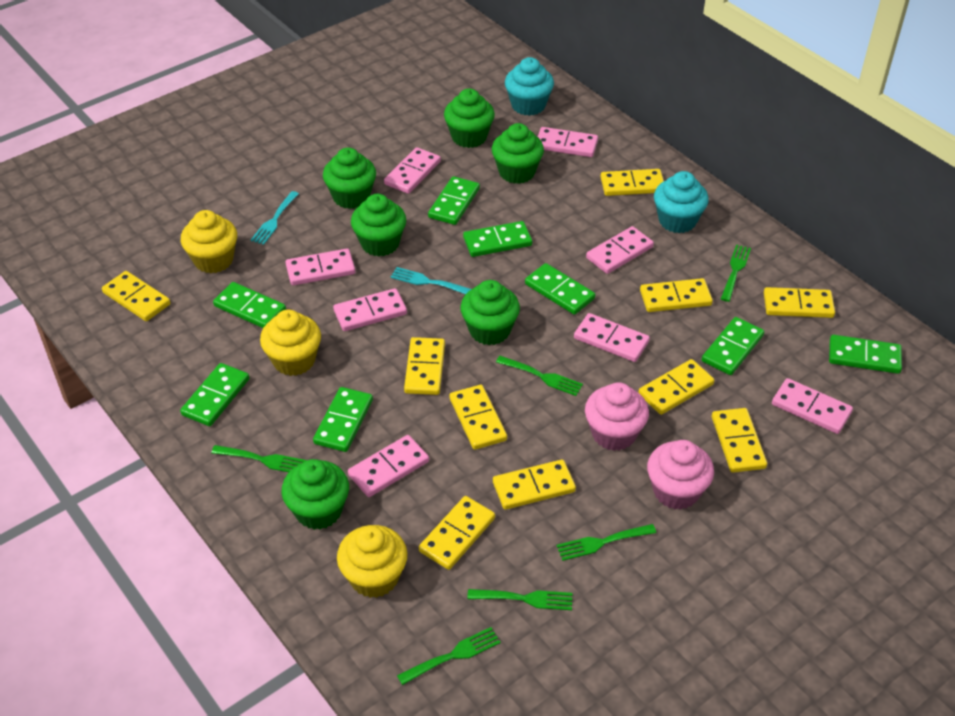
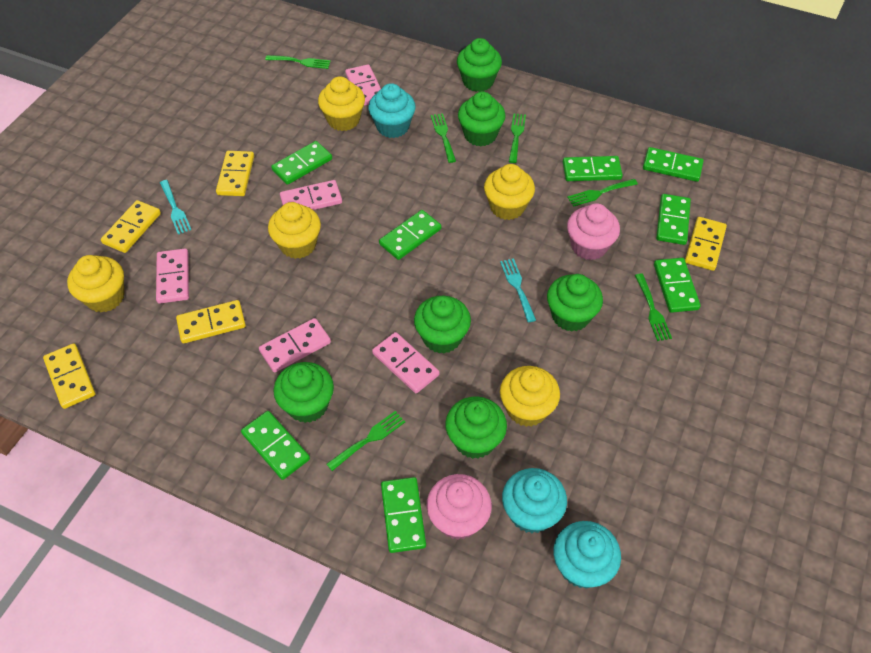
pink domino: 8 -> 5
turquoise cupcake: 2 -> 3
yellow cupcake: 3 -> 5
yellow domino: 10 -> 5

